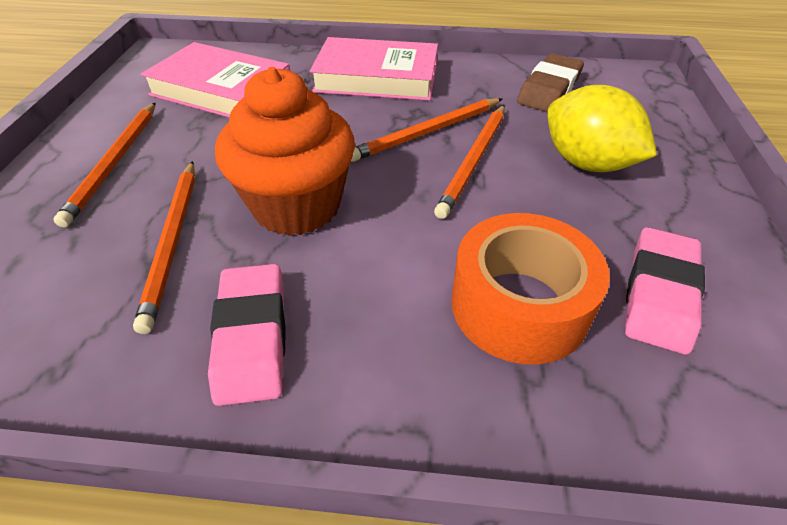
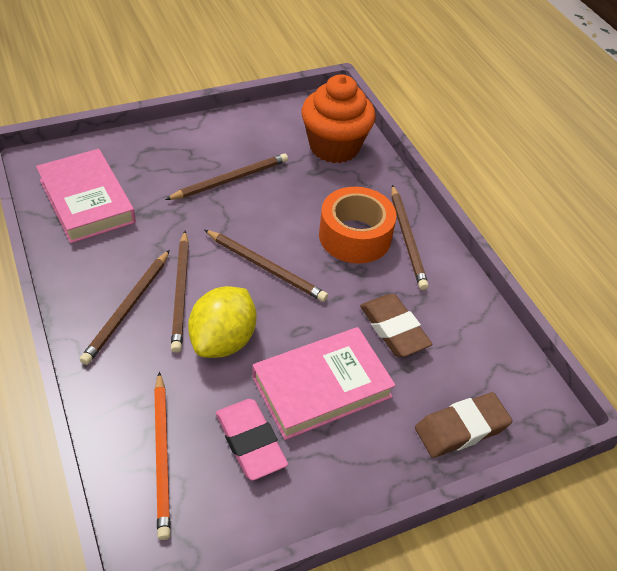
brown eraser: 1 -> 2
brown pencil: 0 -> 5
orange pencil: 4 -> 1
pink eraser: 2 -> 1

